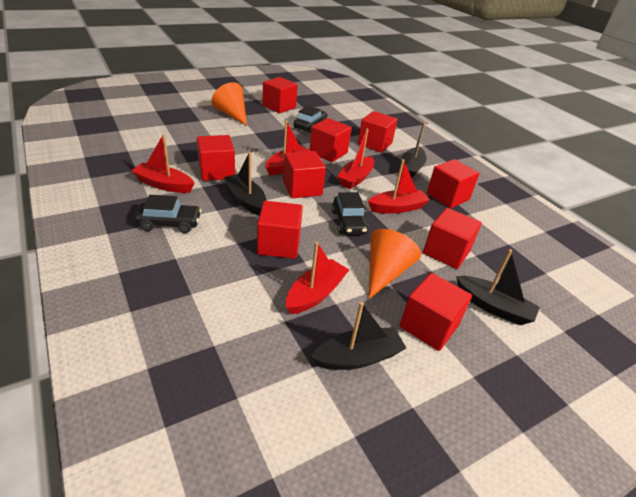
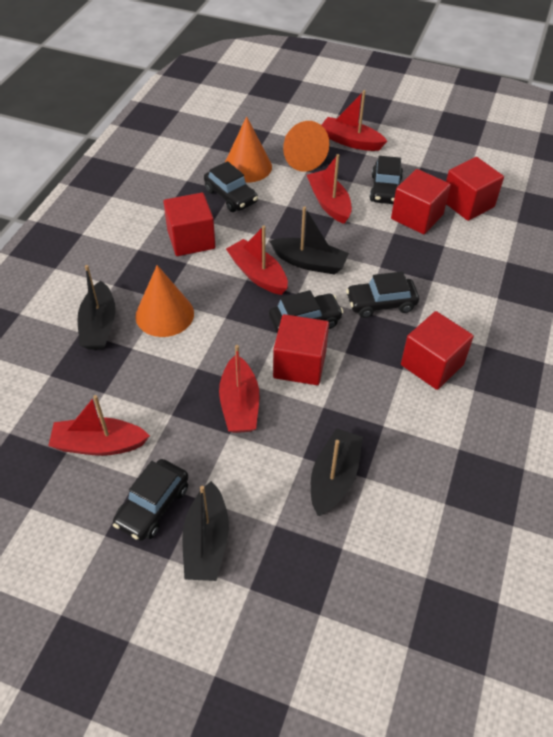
black car: 3 -> 5
orange cone: 2 -> 3
red cube: 9 -> 5

